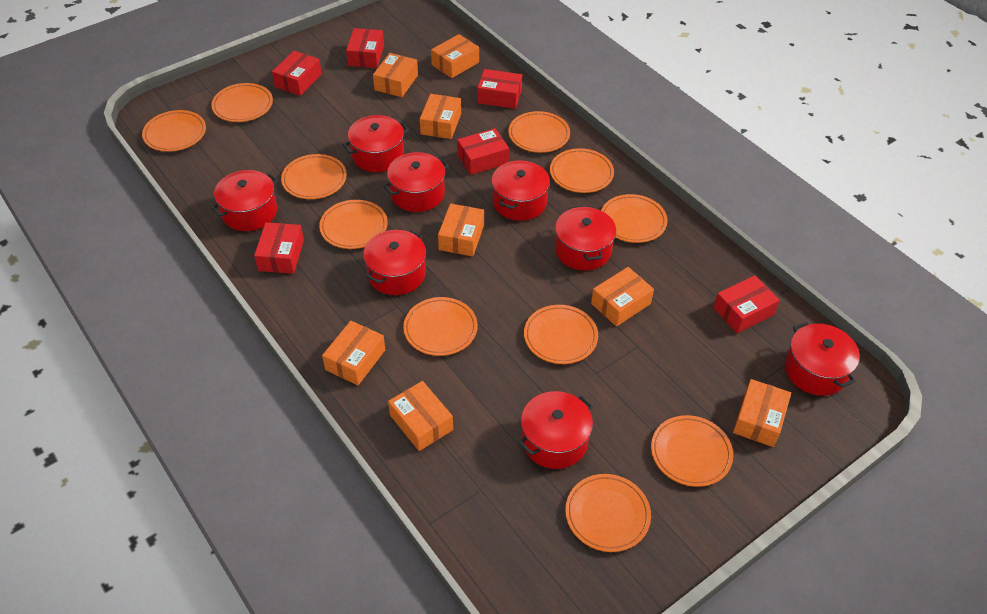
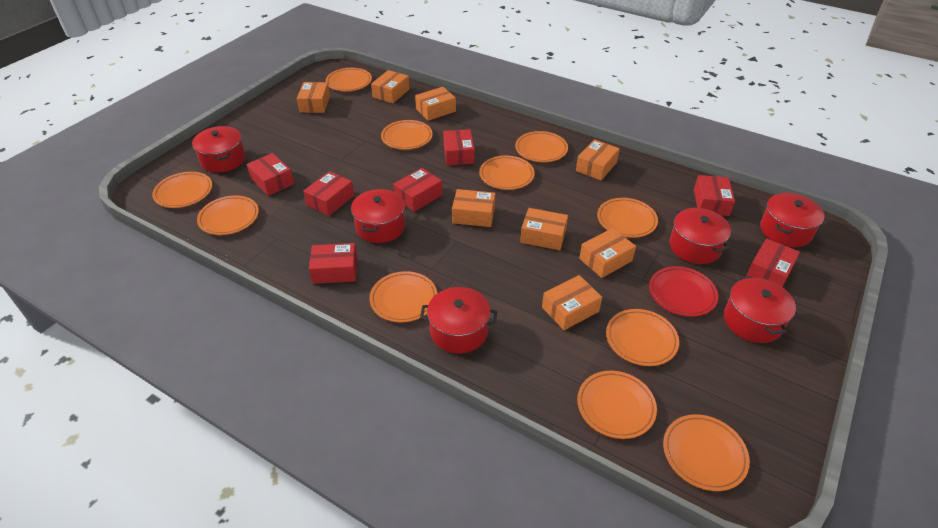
red box: 6 -> 7
red plate: 0 -> 1
red pot: 8 -> 6

